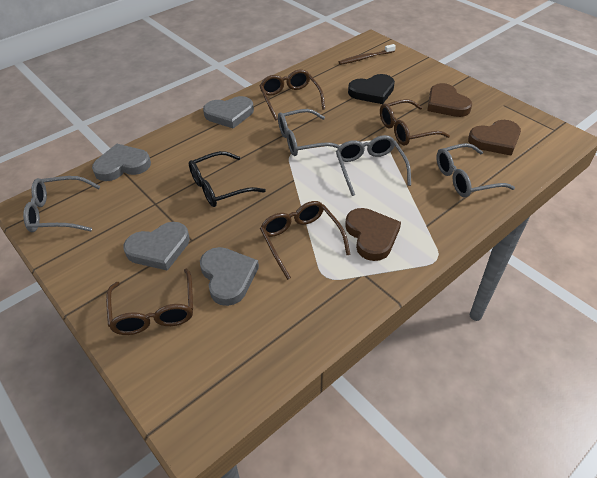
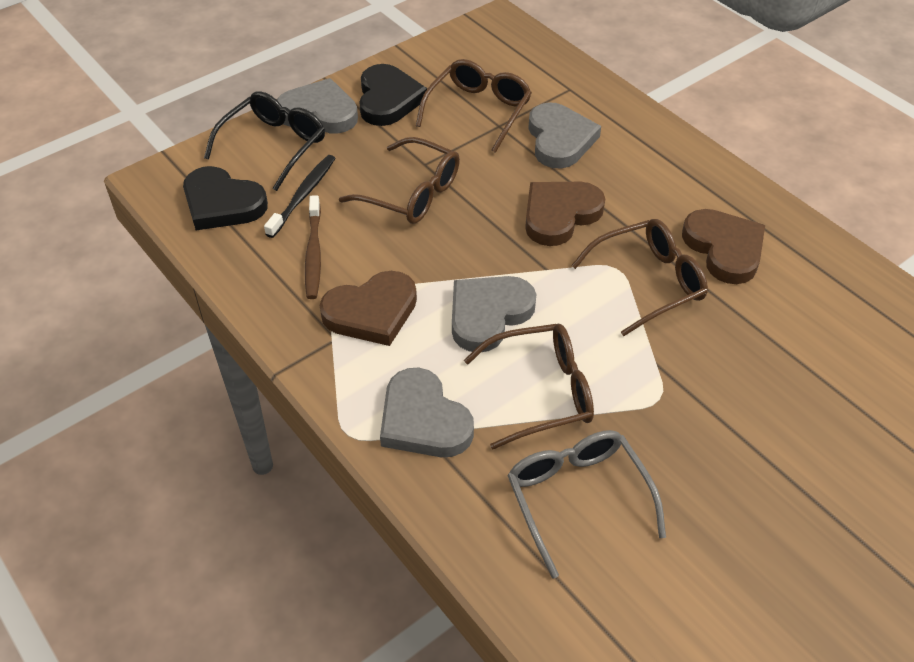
black heart: 1 -> 2
black toothbrush: 0 -> 1
grey glasses: 4 -> 1

